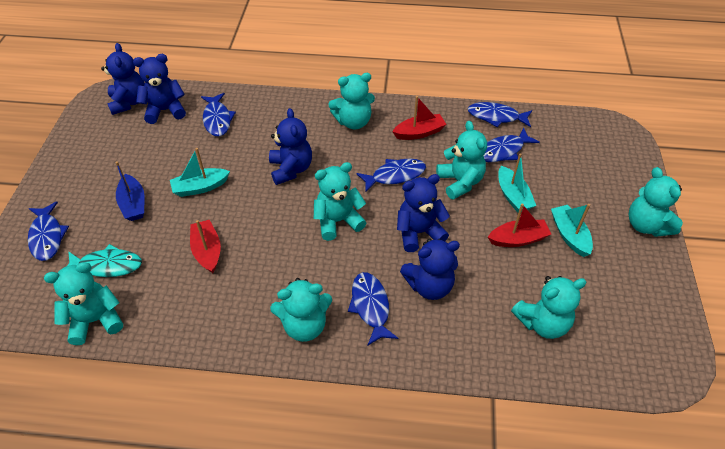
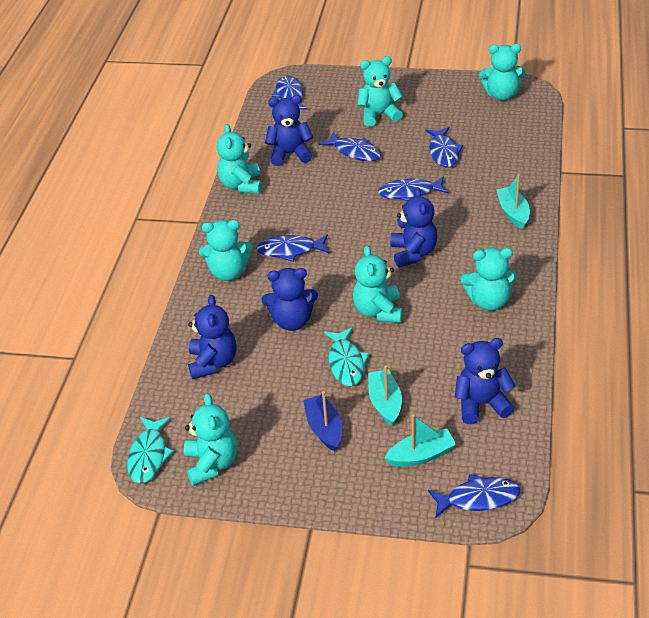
red boat: 3 -> 0
turquoise fish: 1 -> 2

